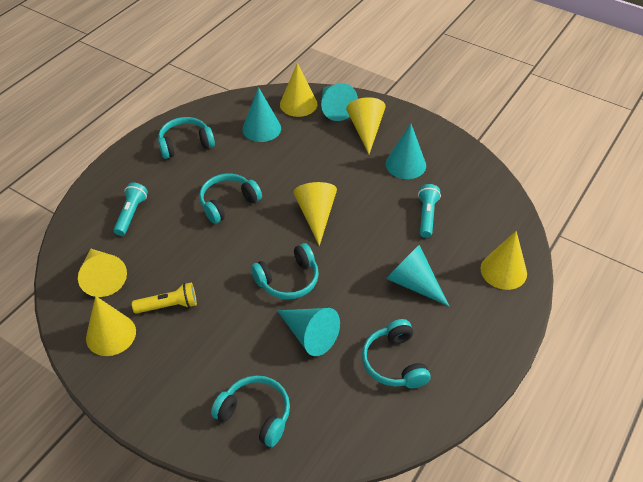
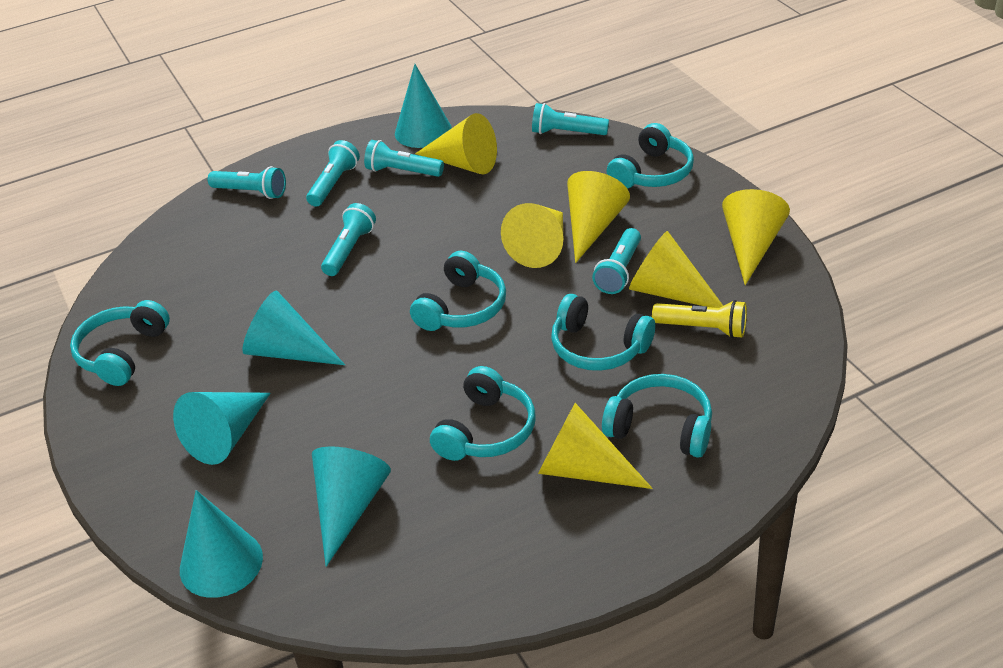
turquoise flashlight: 2 -> 6
turquoise headphones: 5 -> 6

